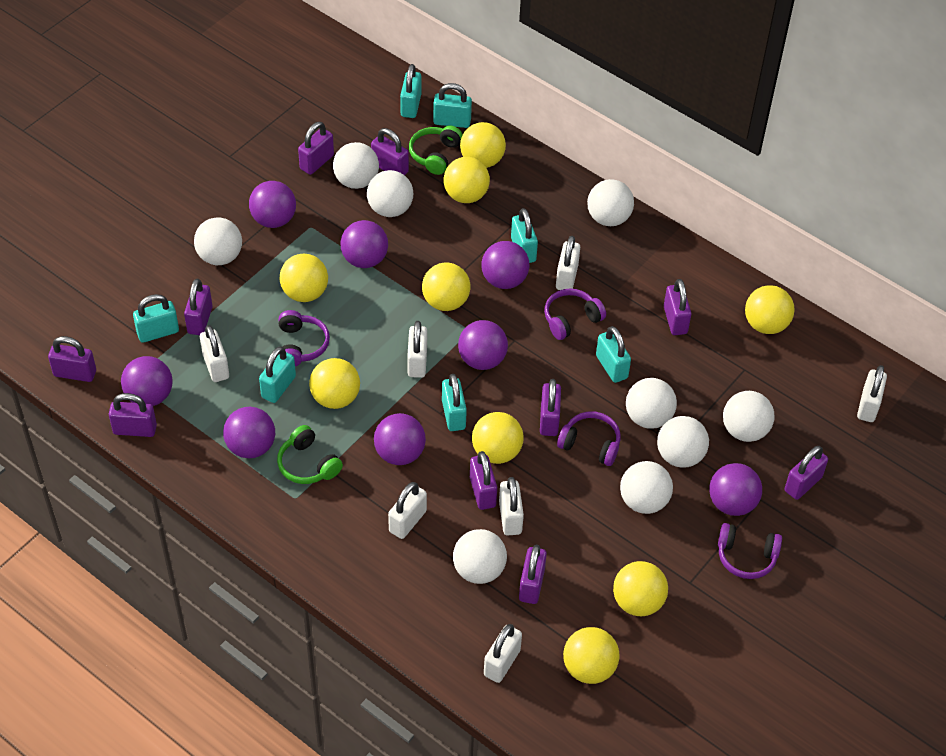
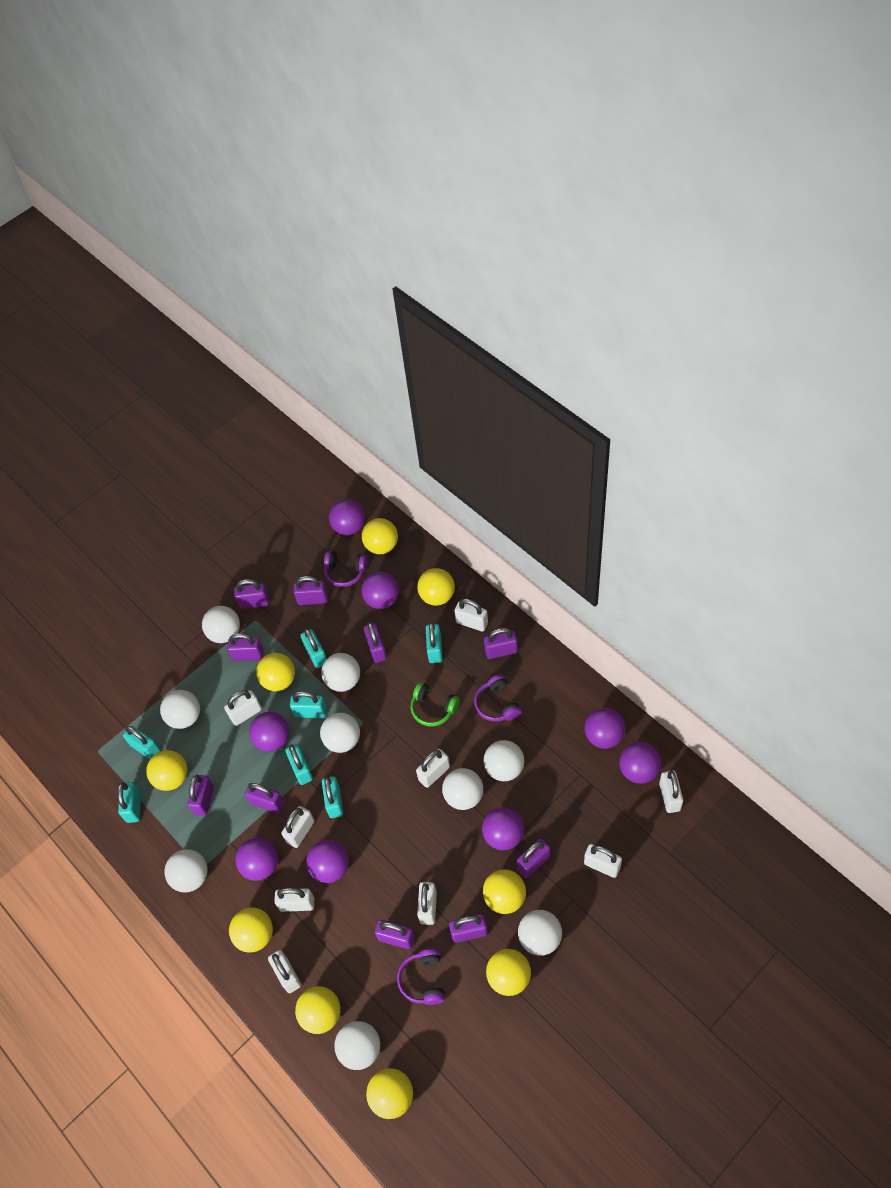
green headphones: 2 -> 1
purple headphones: 4 -> 3
white padlock: 7 -> 9

